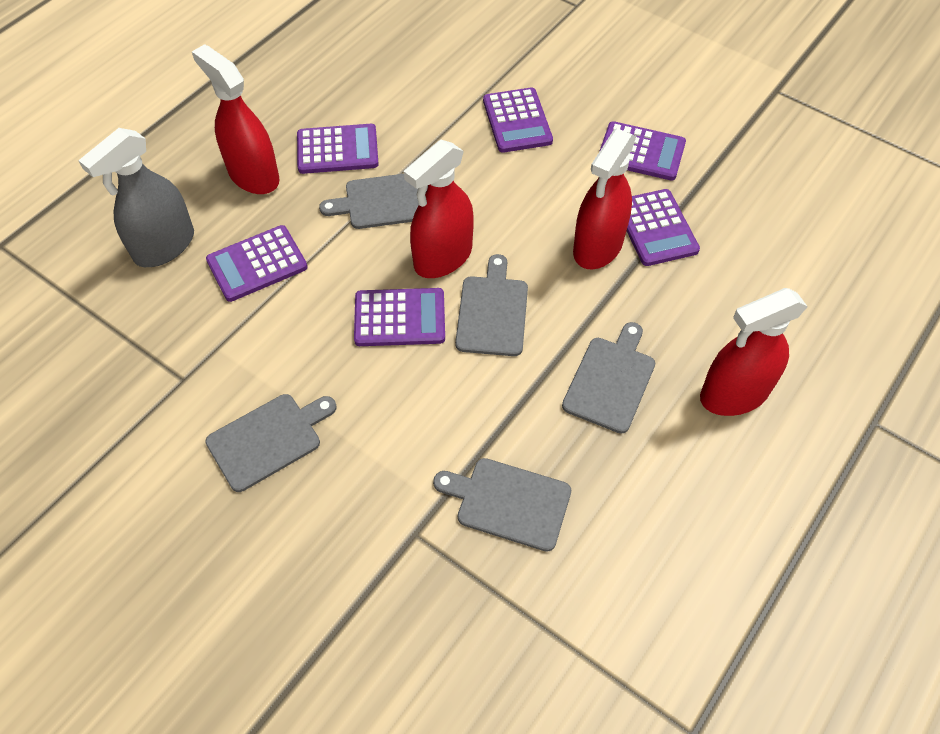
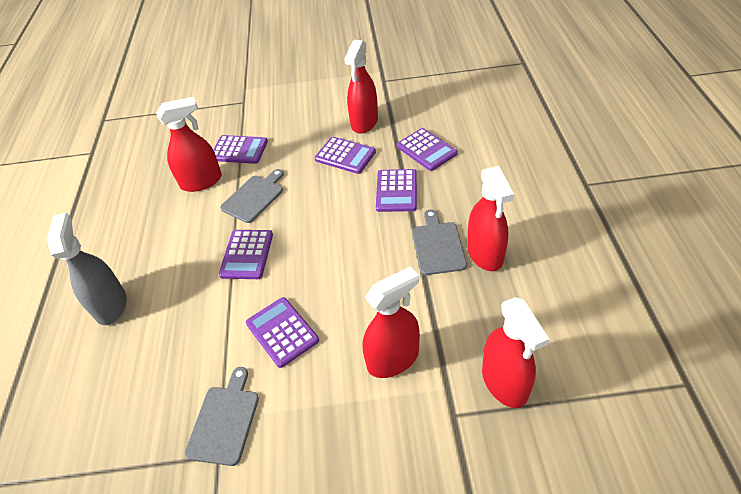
grey cutting board: 5 -> 3
red spray bottle: 4 -> 5

